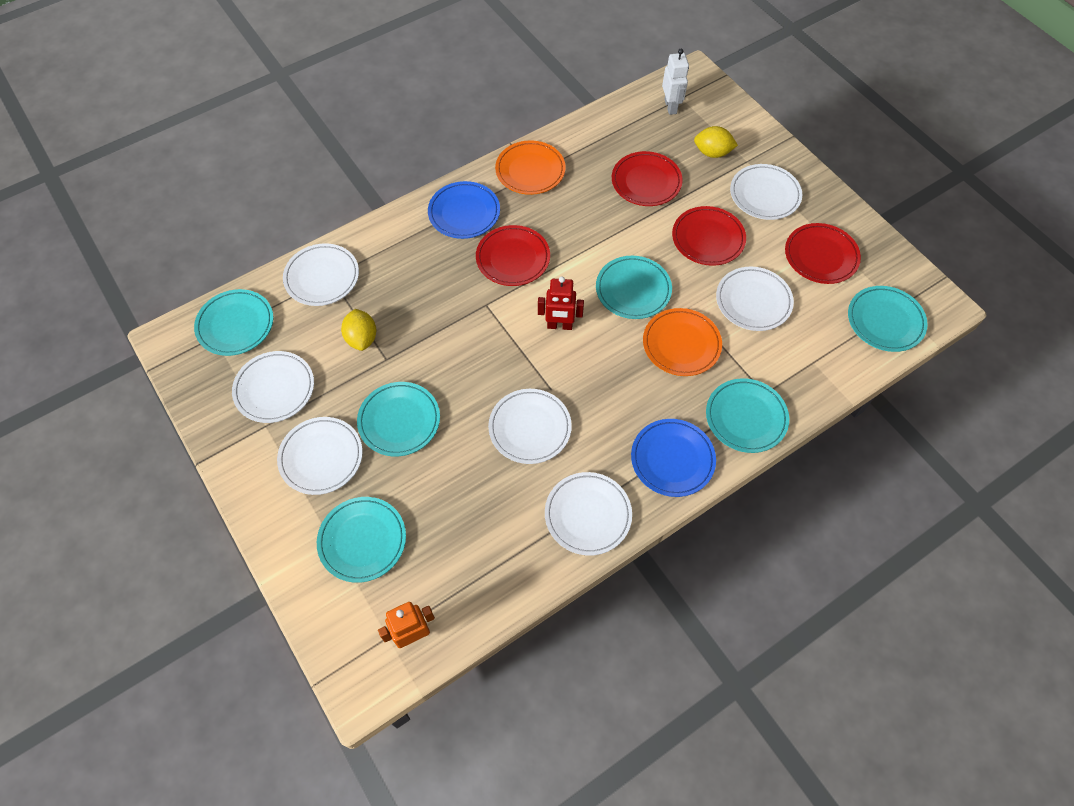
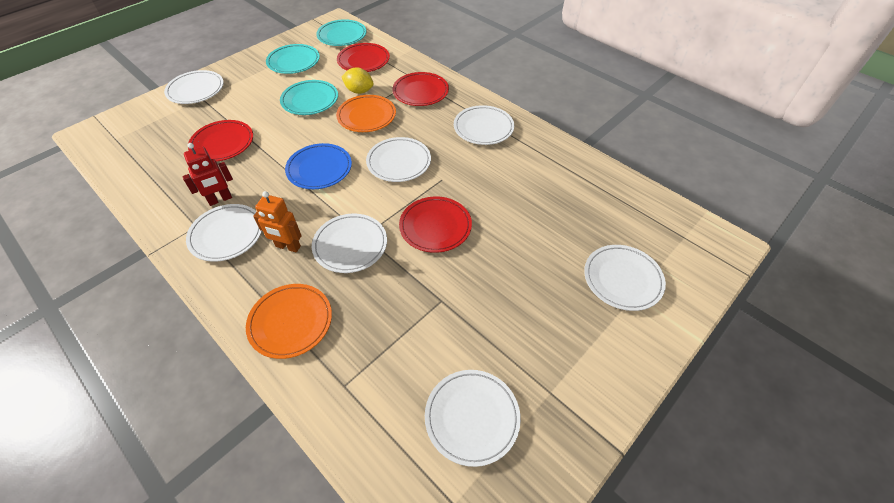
blue plate: 2 -> 1
turquoise plate: 6 -> 3
white robot: 1 -> 0
yellow lemon: 2 -> 1

